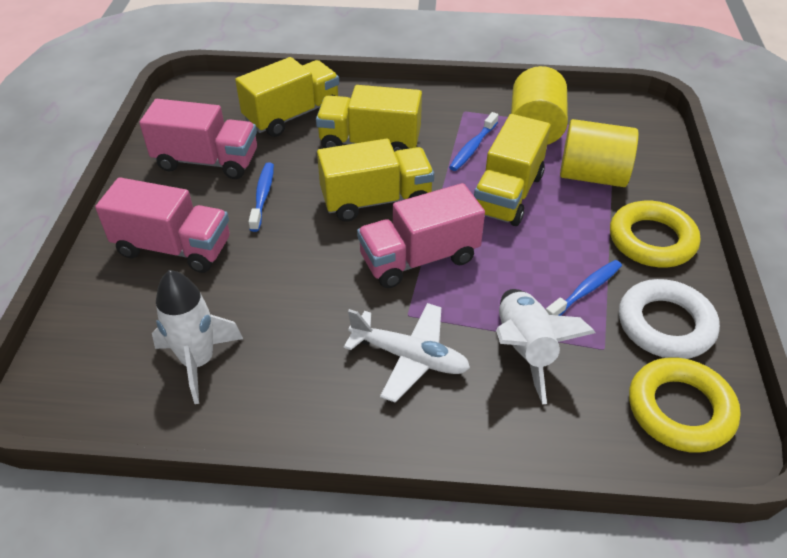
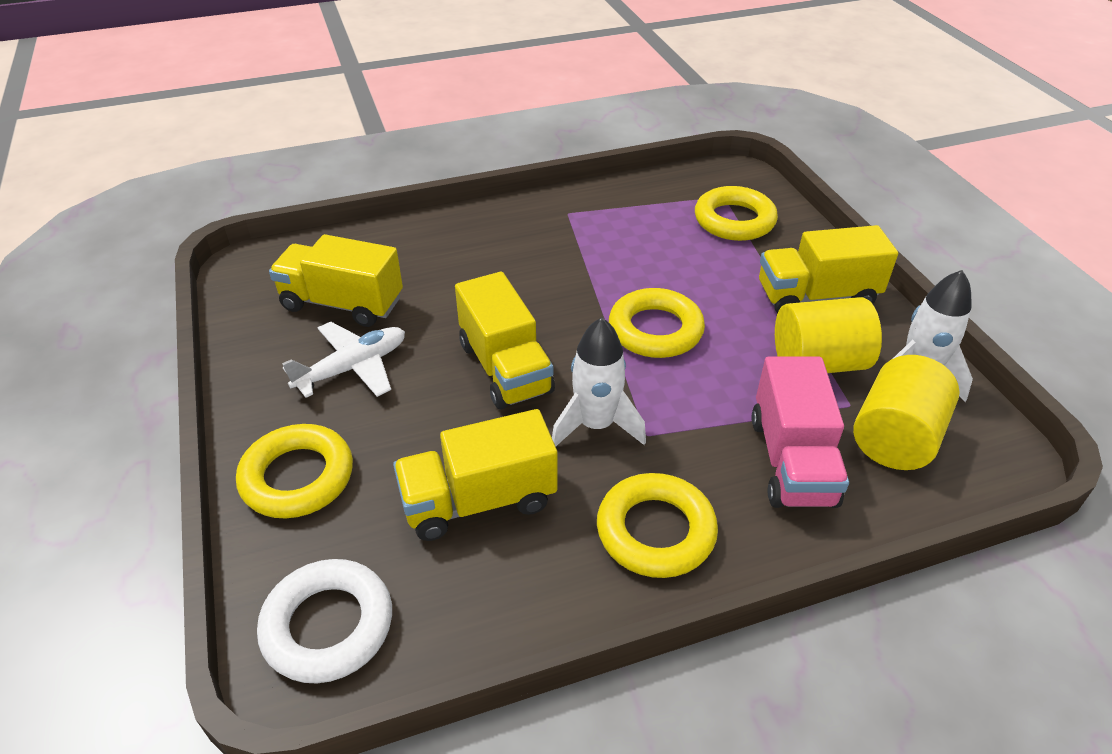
blue toothbrush: 3 -> 0
pink truck: 3 -> 1
yellow ring: 2 -> 4

